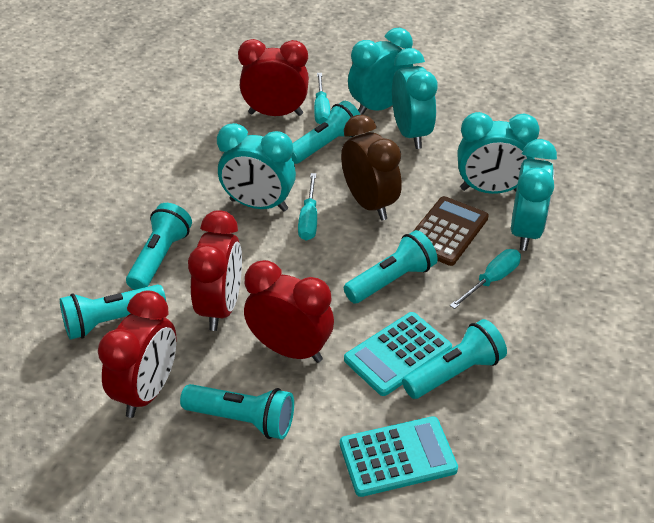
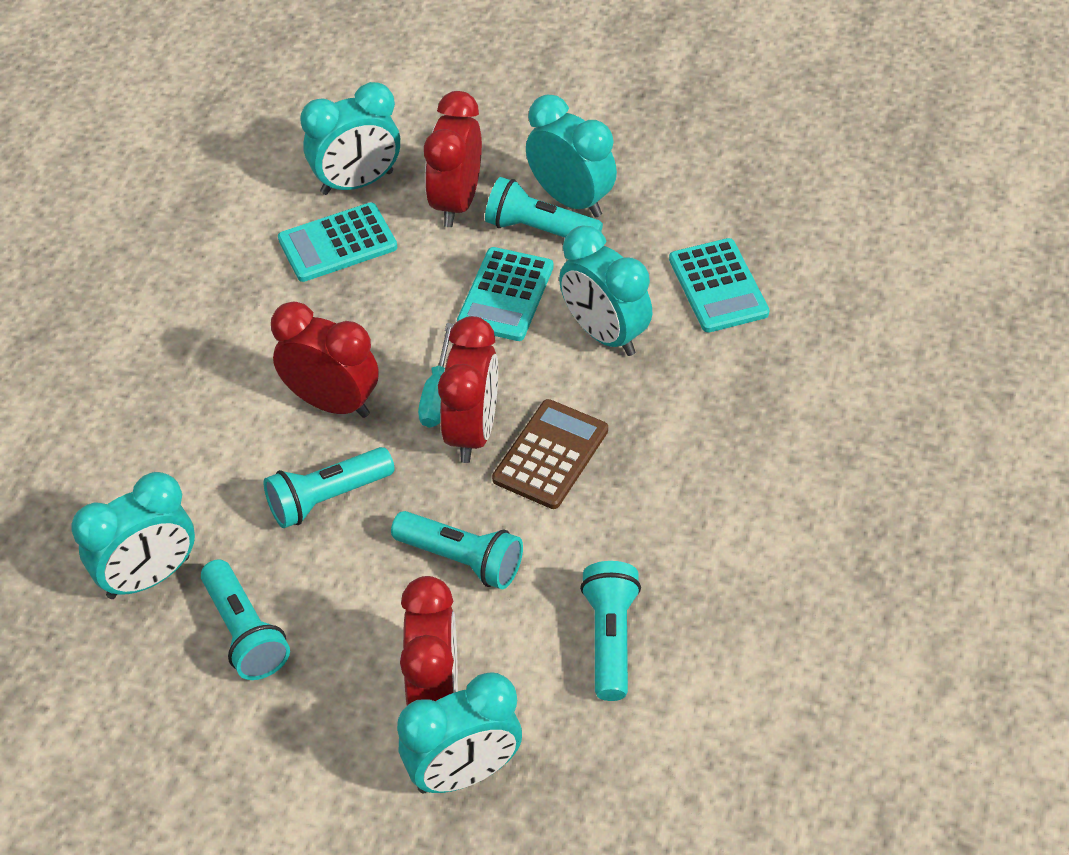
brown clock: 1 -> 0
turquoise calculator: 2 -> 3
turquoise flashlight: 6 -> 5
turquoise screwdriver: 3 -> 1

